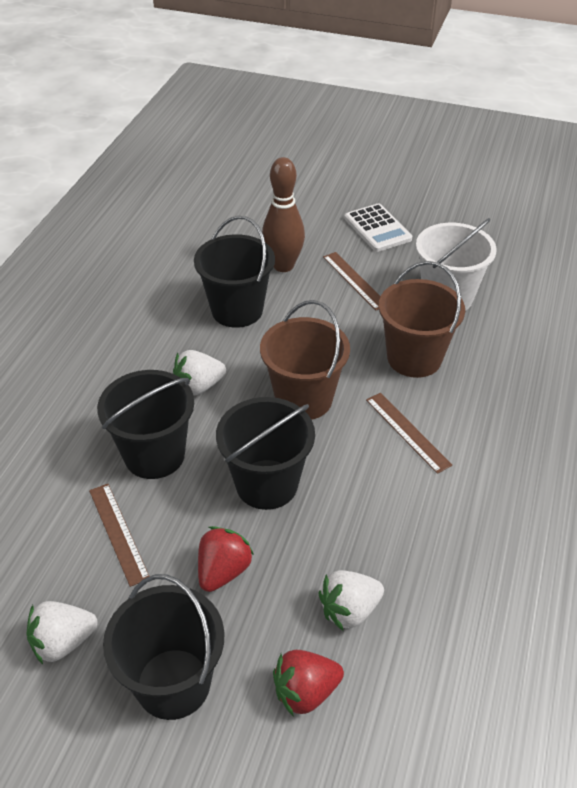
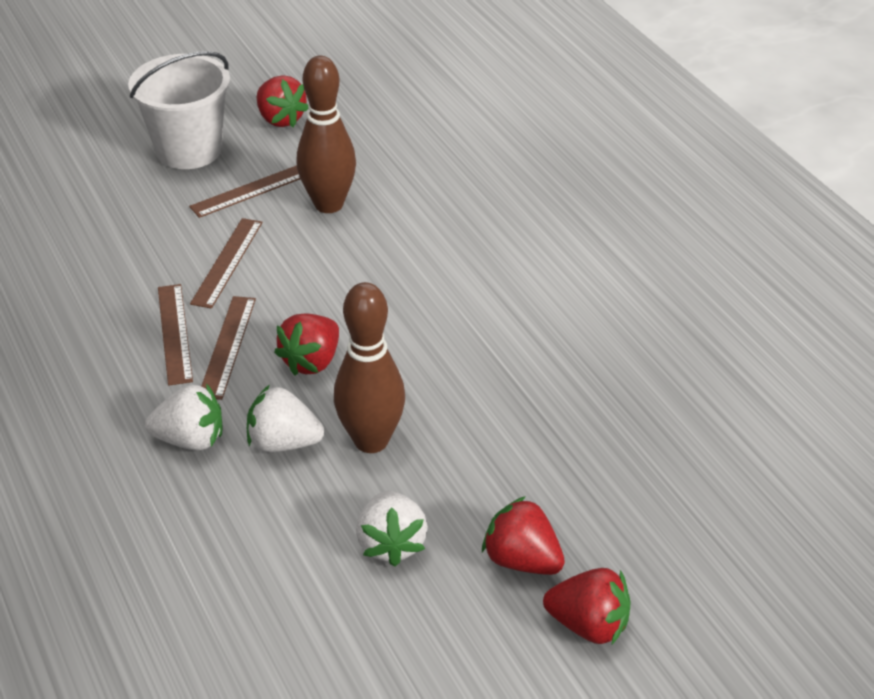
black bucket: 4 -> 0
brown bowling pin: 1 -> 2
brown bucket: 2 -> 0
brown ruler: 3 -> 4
red strawberry: 2 -> 4
white calculator: 1 -> 0

